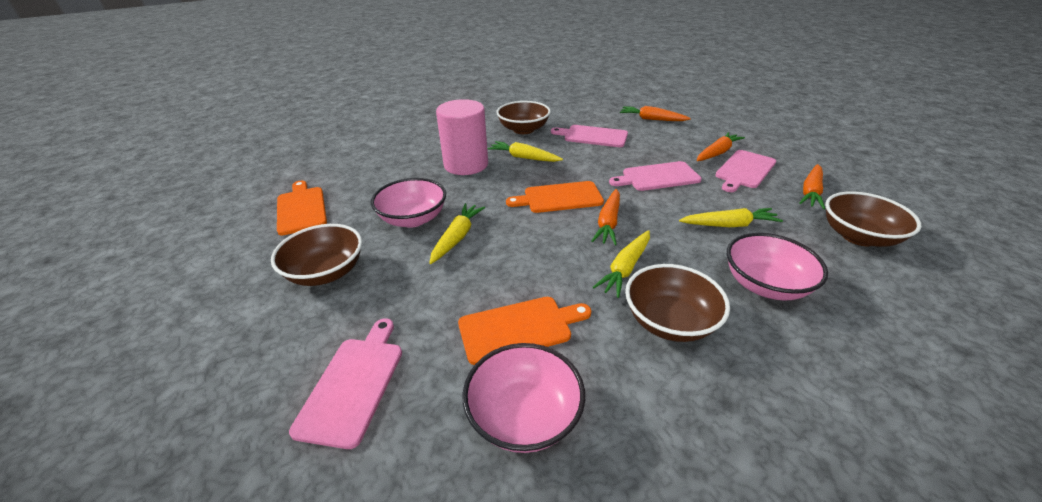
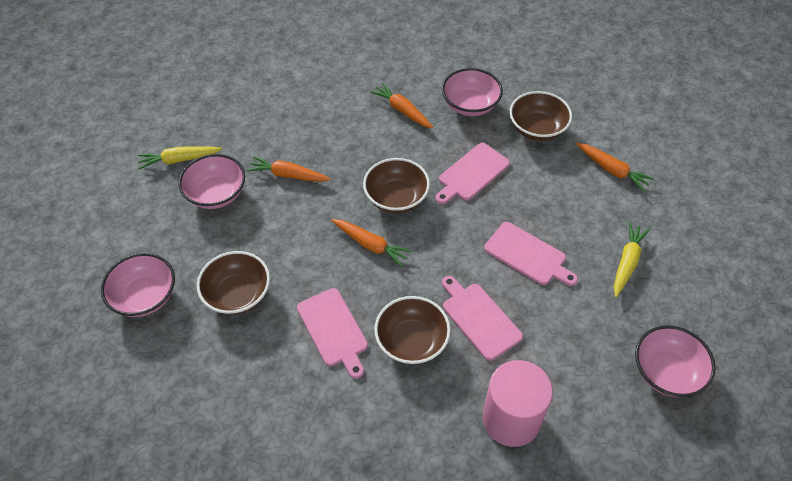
orange cutting board: 3 -> 0
pink bowl: 3 -> 4
yellow carrot: 4 -> 2

